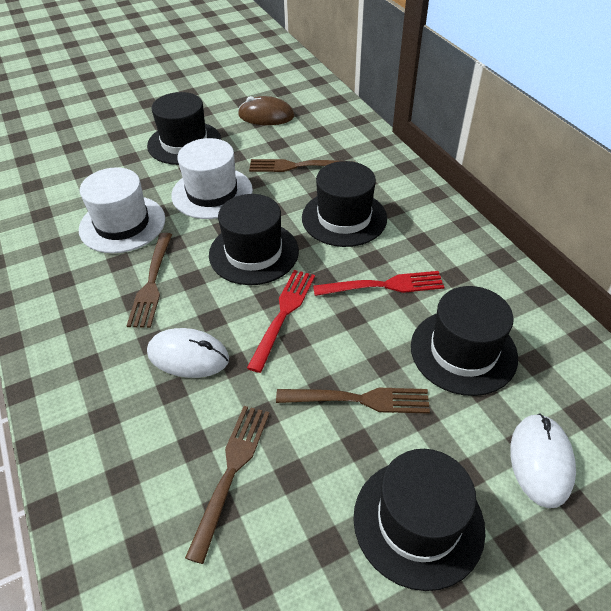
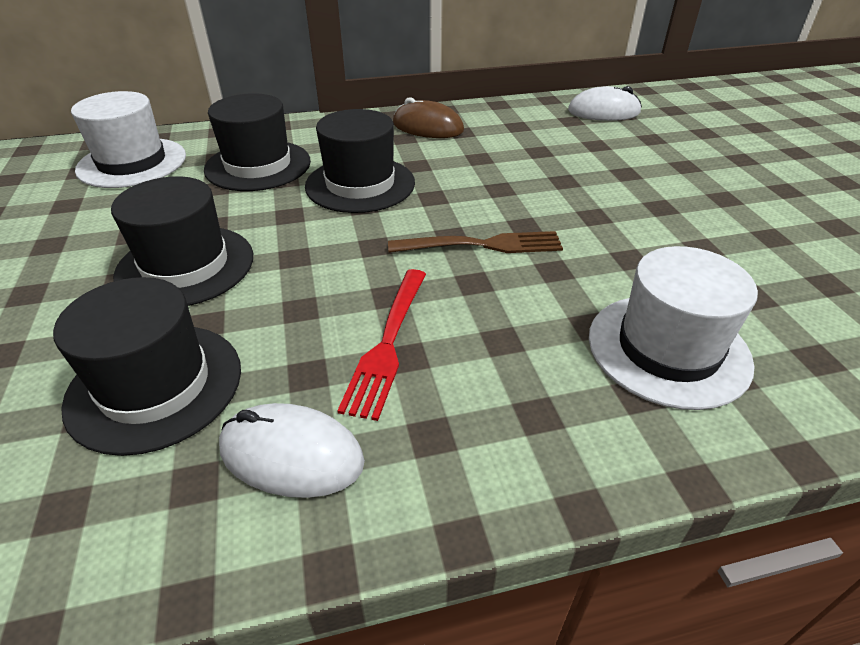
black hat: 5 -> 4
brown fork: 4 -> 1
red fork: 2 -> 1

